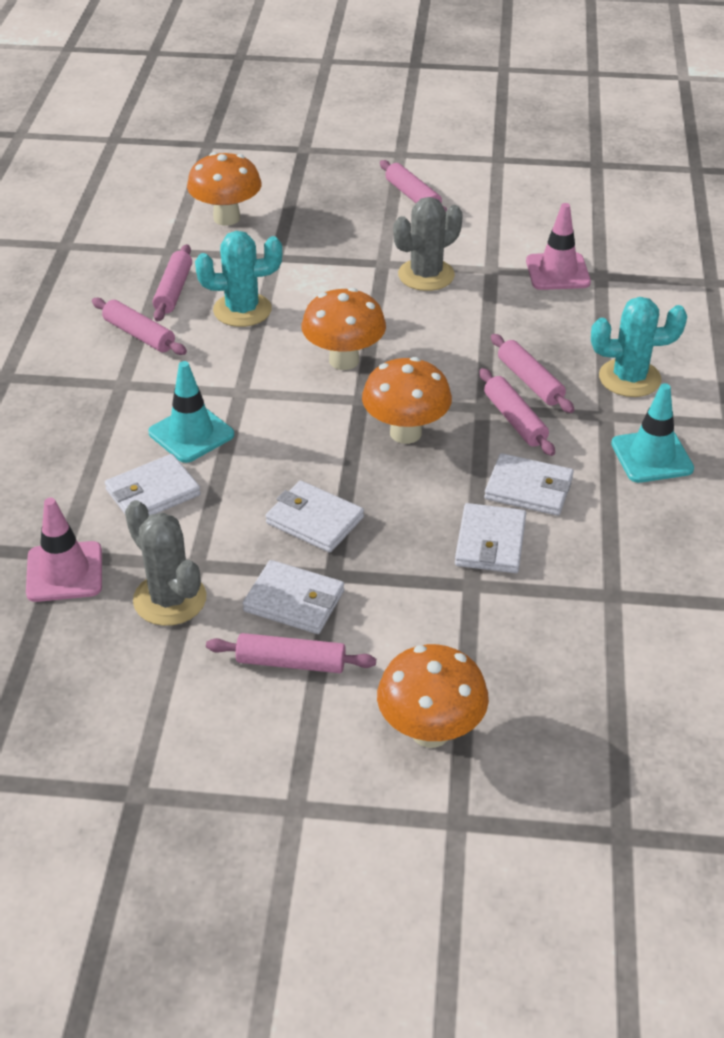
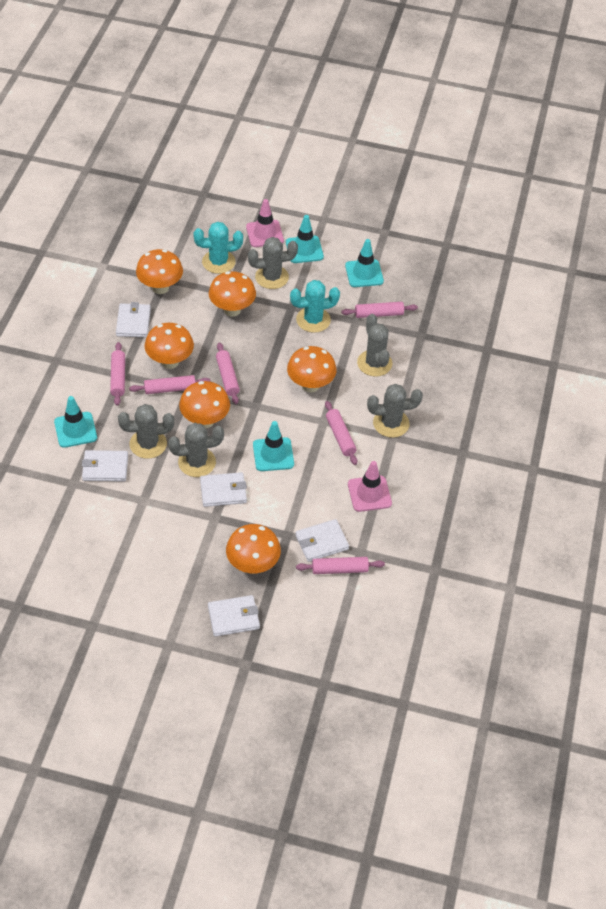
grey cactus: 2 -> 5
orange mushroom: 4 -> 6
turquoise traffic cone: 2 -> 4

